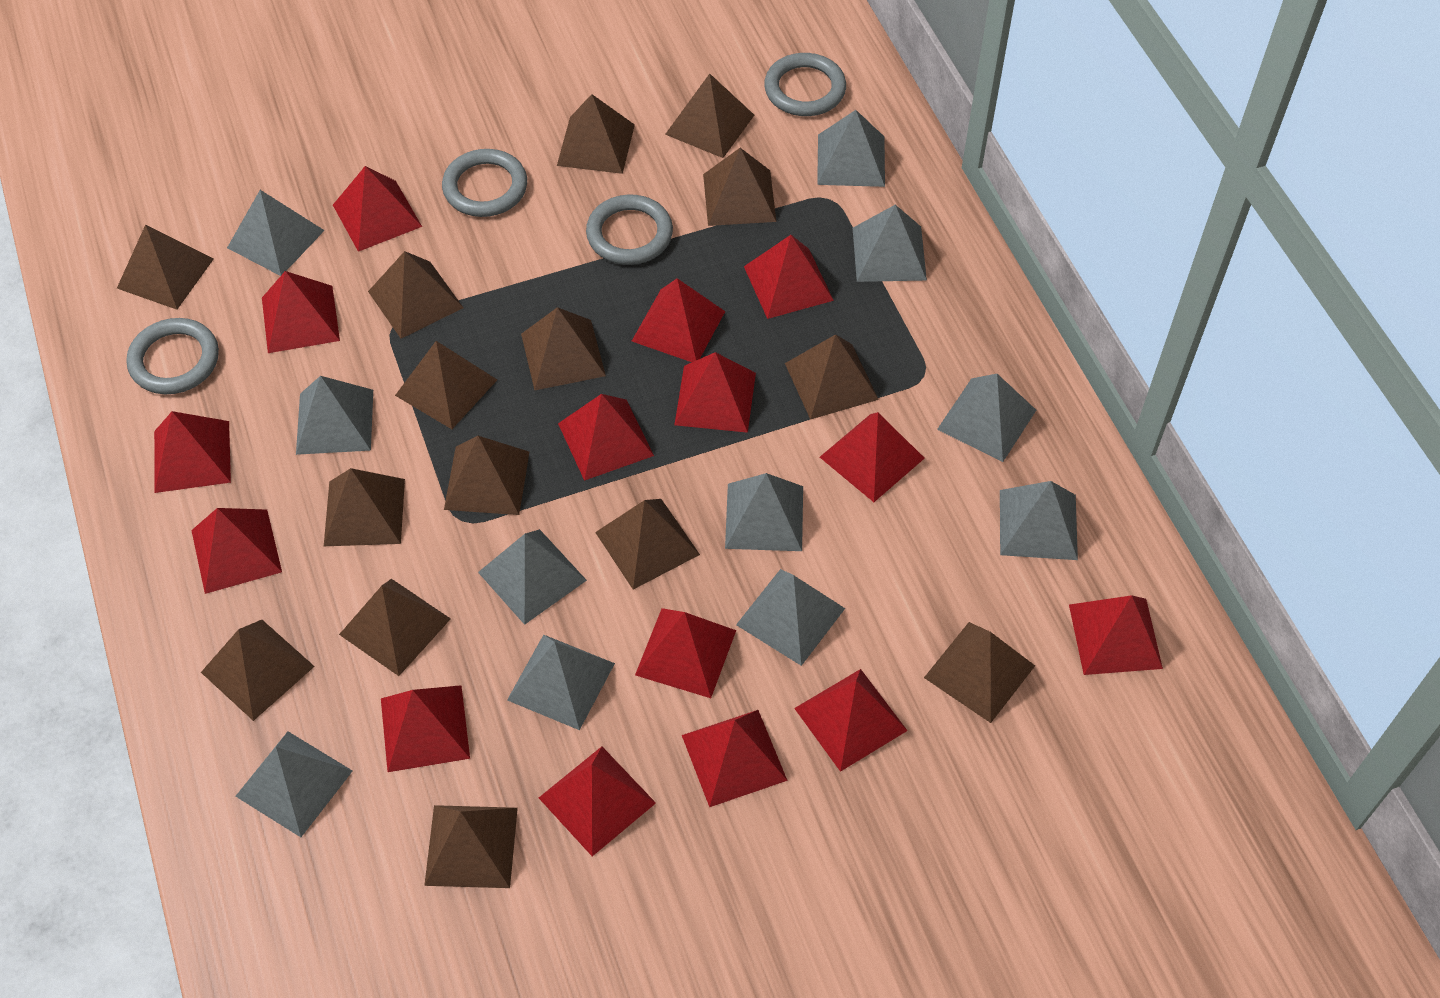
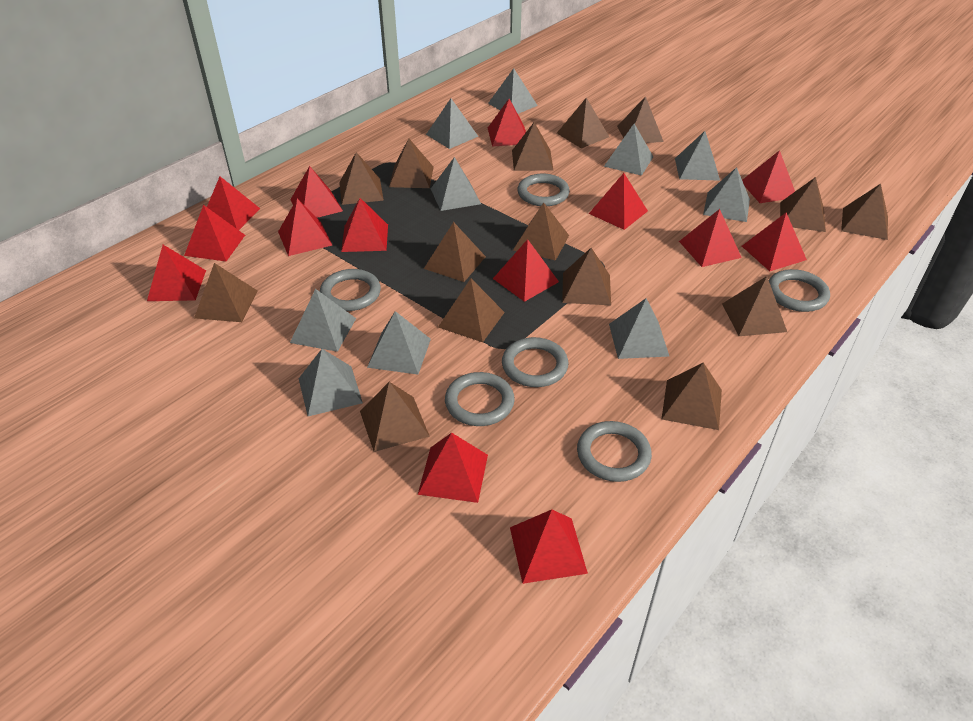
grey pyramid: 11 -> 10
grey ring: 4 -> 6
red pyramid: 15 -> 14

